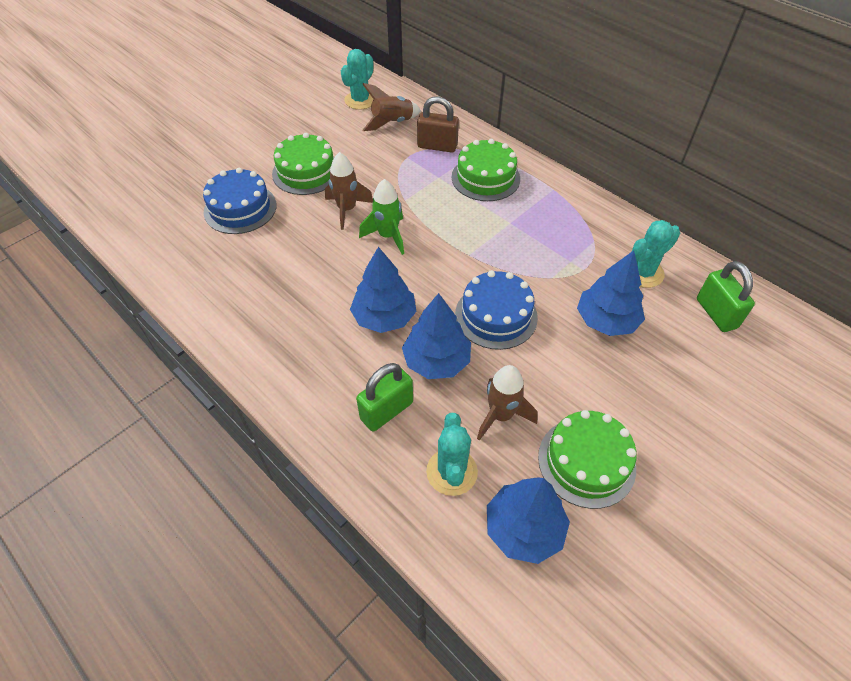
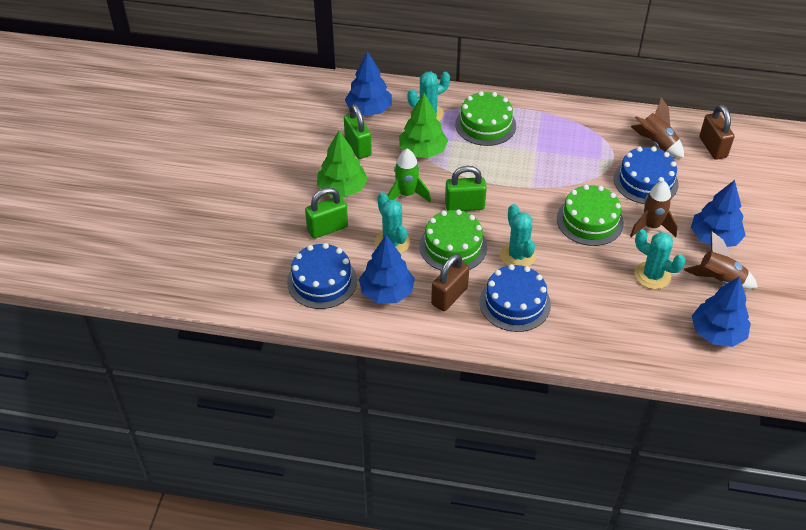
blue cake: 2 -> 3
brown padlock: 1 -> 2
green padlock: 2 -> 3
green tree: 0 -> 2
turquoise cactus: 3 -> 4

